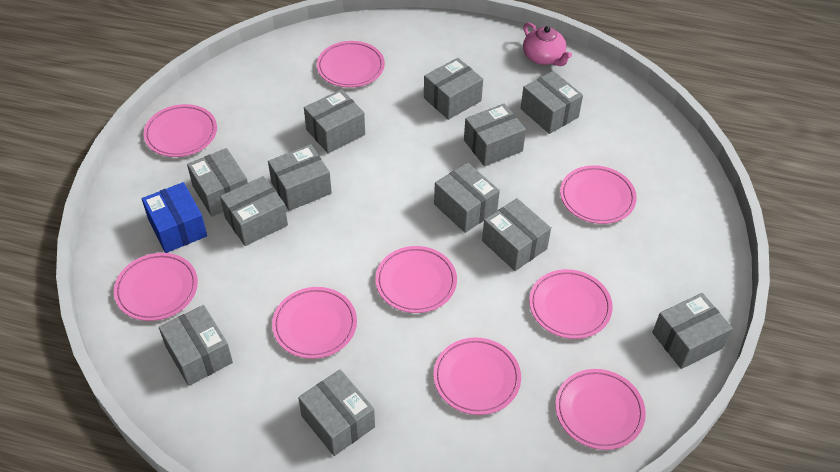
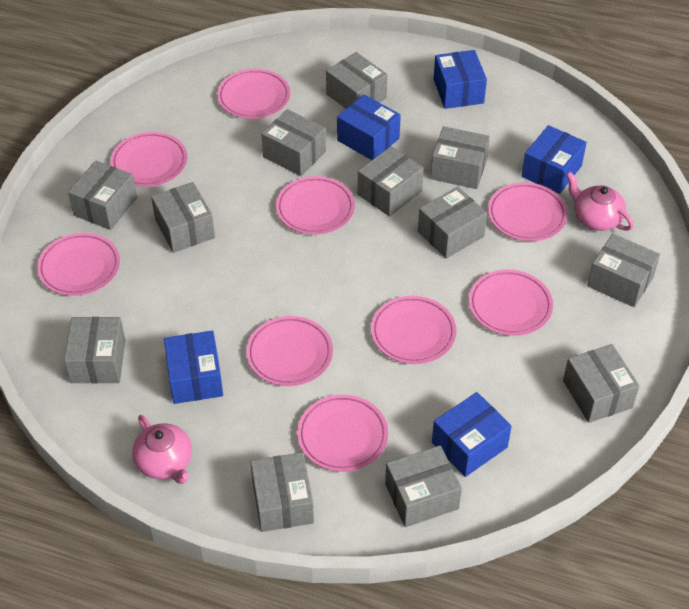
blue box: 1 -> 5
pink teapot: 1 -> 2

